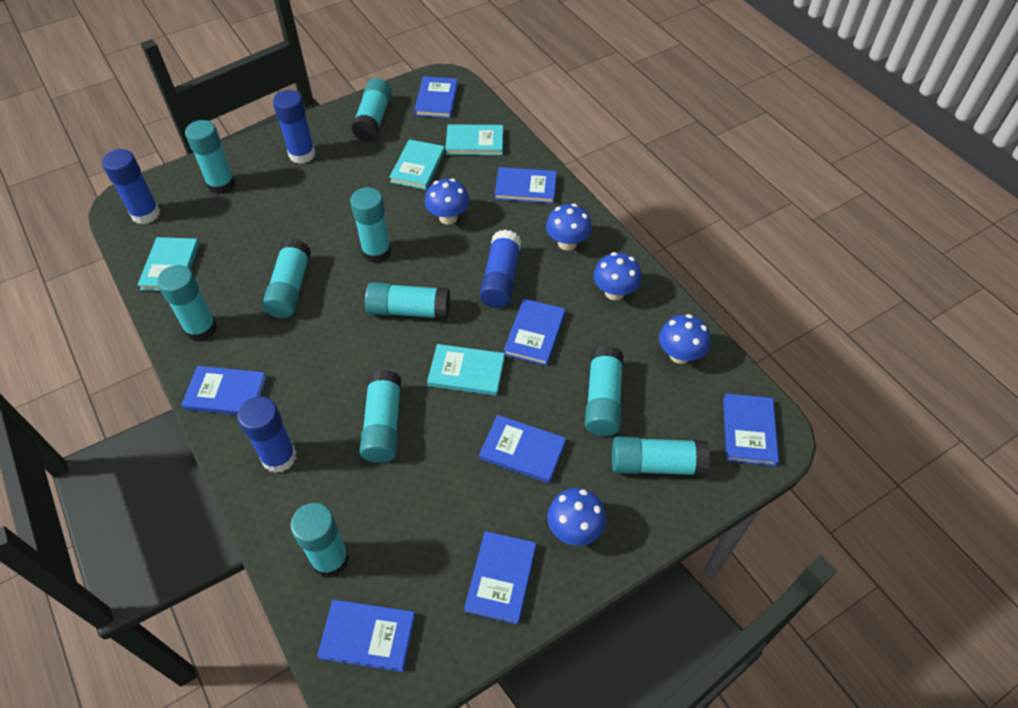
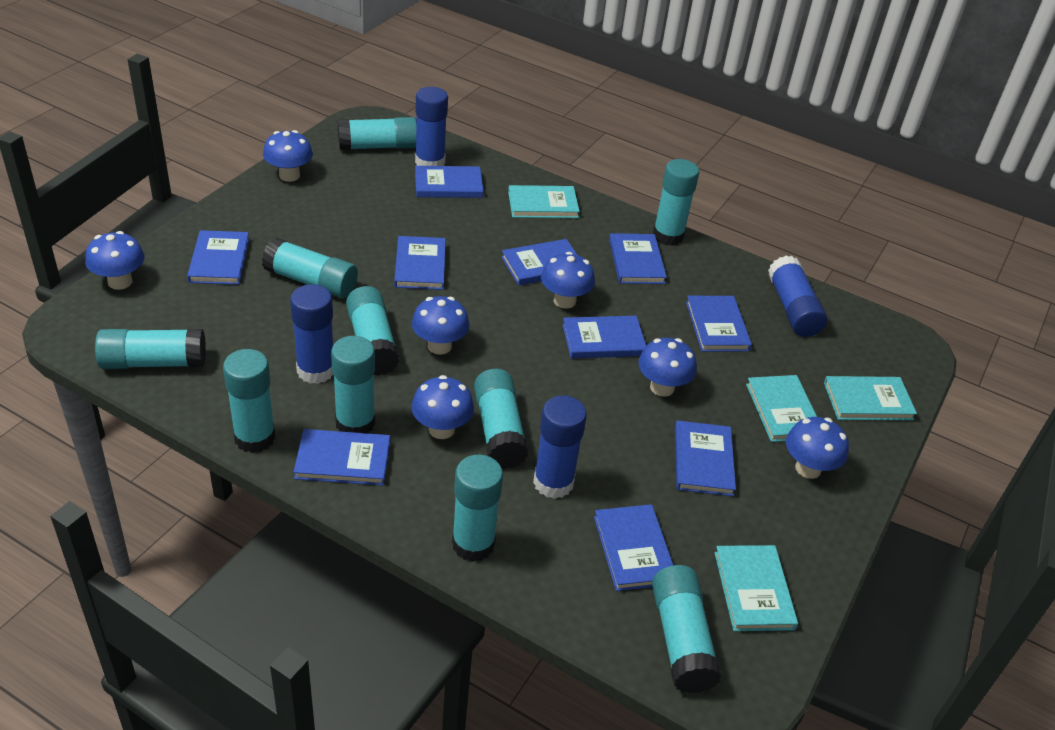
blue book: 8 -> 10
blue mushroom: 5 -> 7

